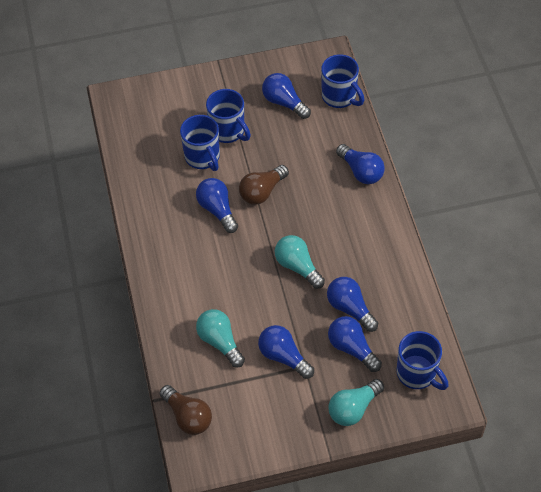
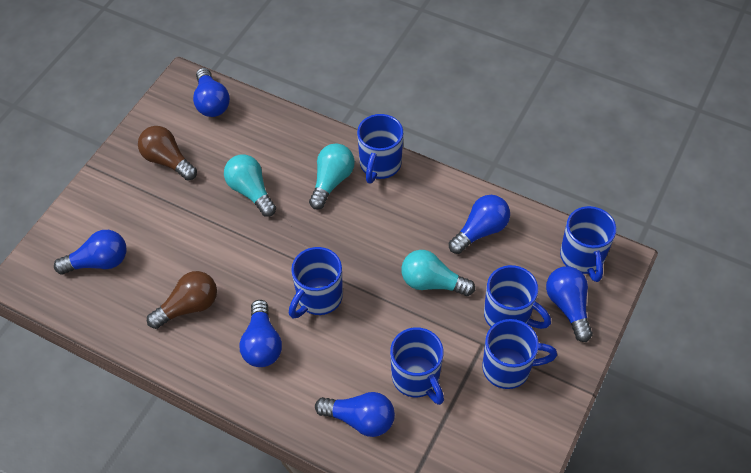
blue mug: 4 -> 6

